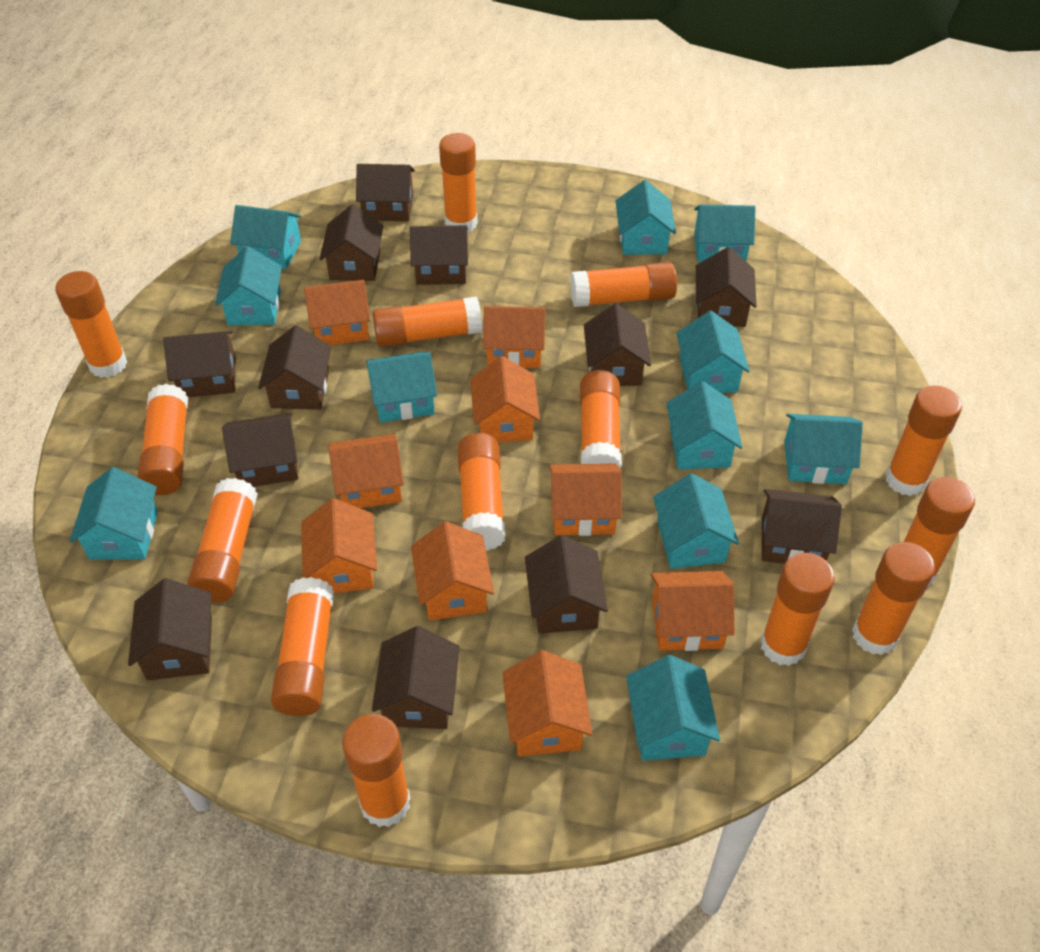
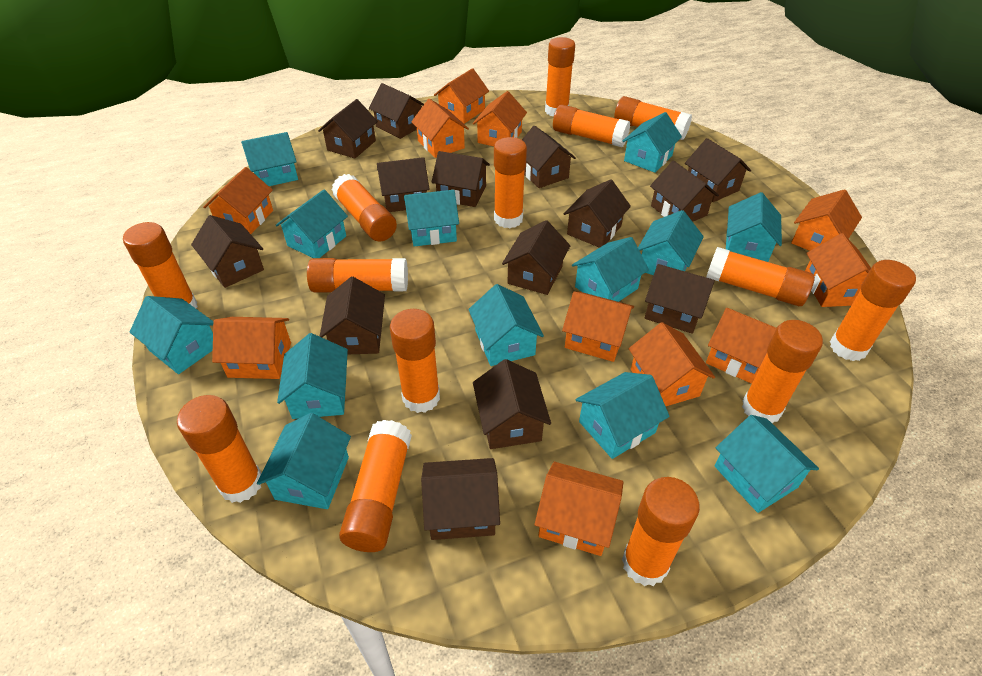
brown house: 12 -> 14
orange house: 9 -> 11
turquoise house: 11 -> 13

